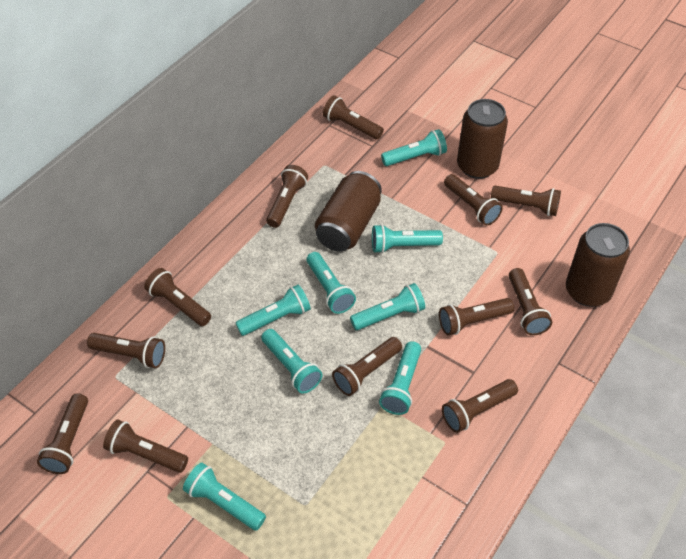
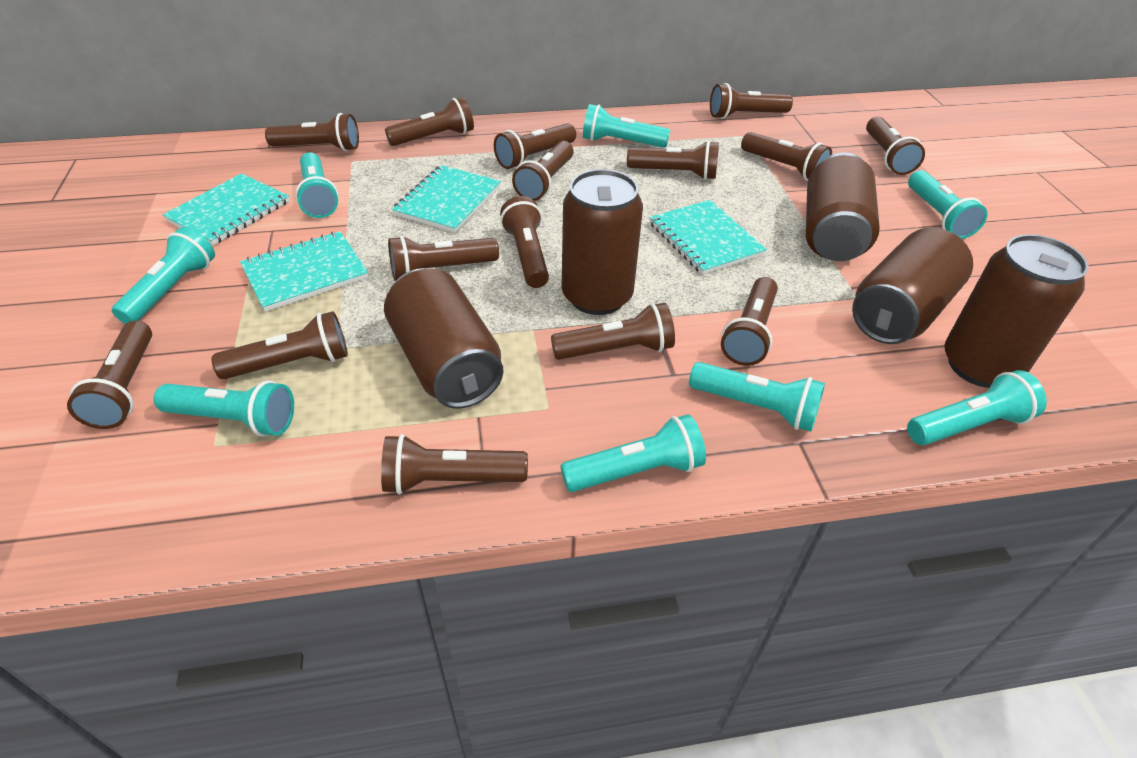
brown can: 3 -> 5
brown flashlight: 12 -> 15
turquoise notebook: 0 -> 4

